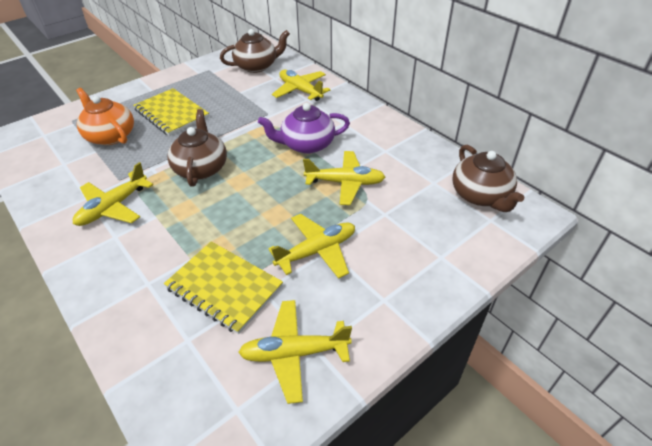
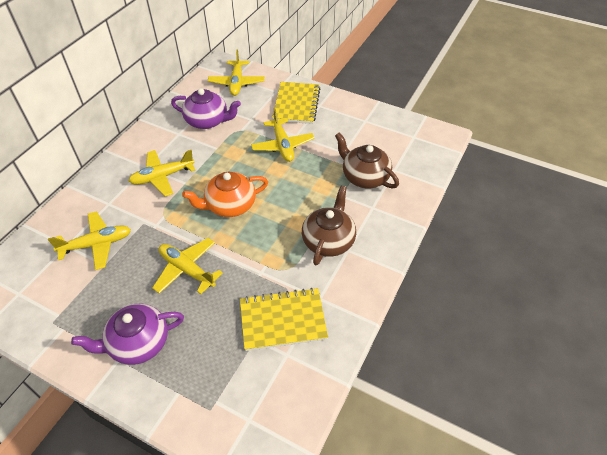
brown teapot: 3 -> 2
purple teapot: 1 -> 2

